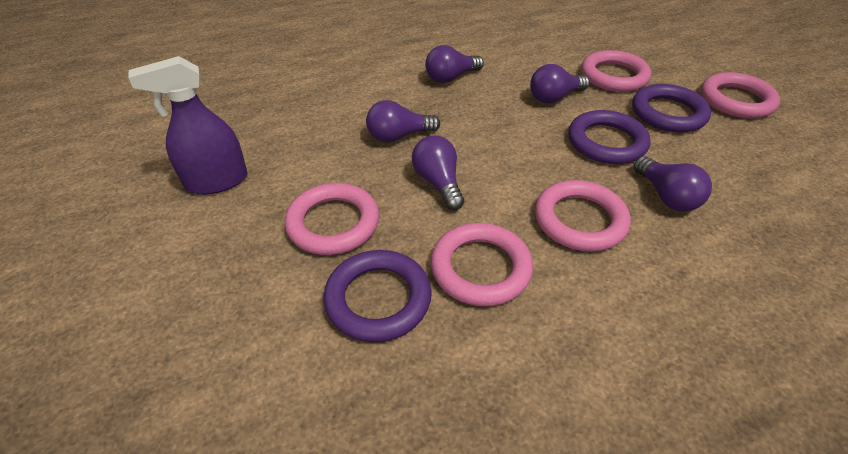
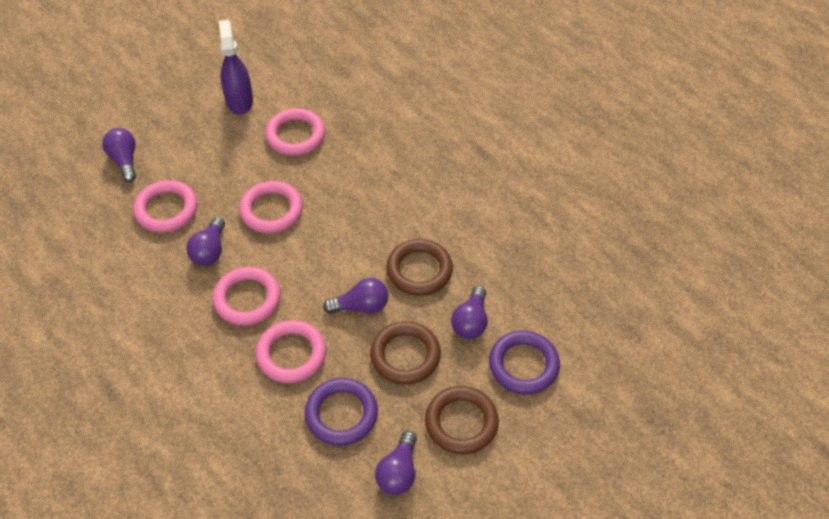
brown ring: 0 -> 3
purple ring: 3 -> 2

